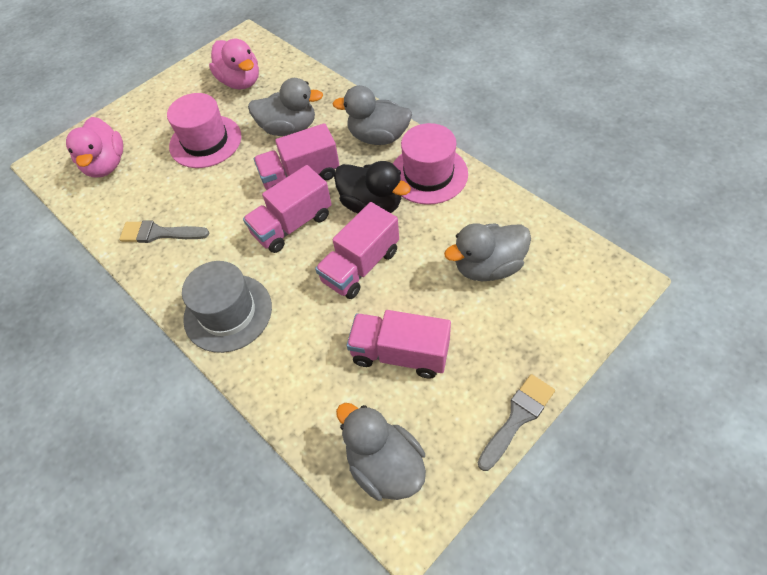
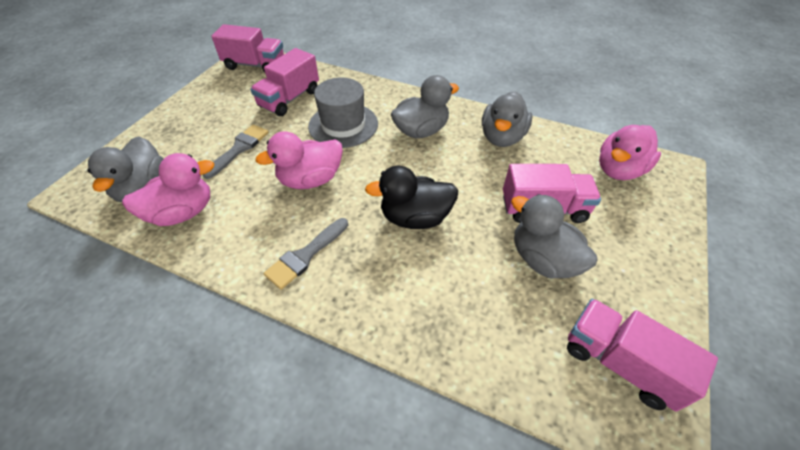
pink duck: 2 -> 3
pink hat: 2 -> 0

